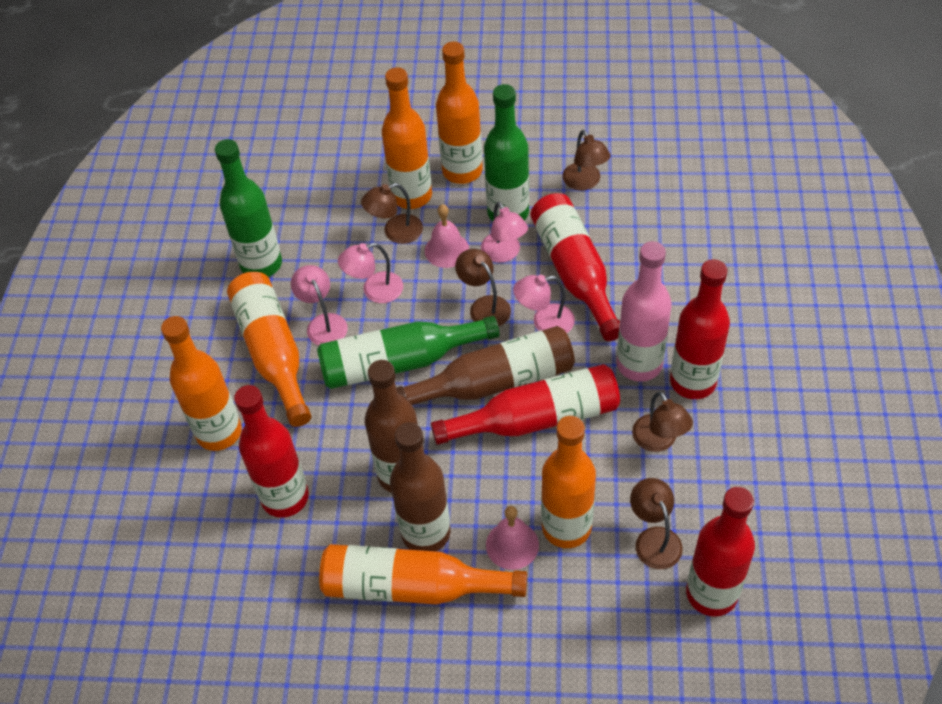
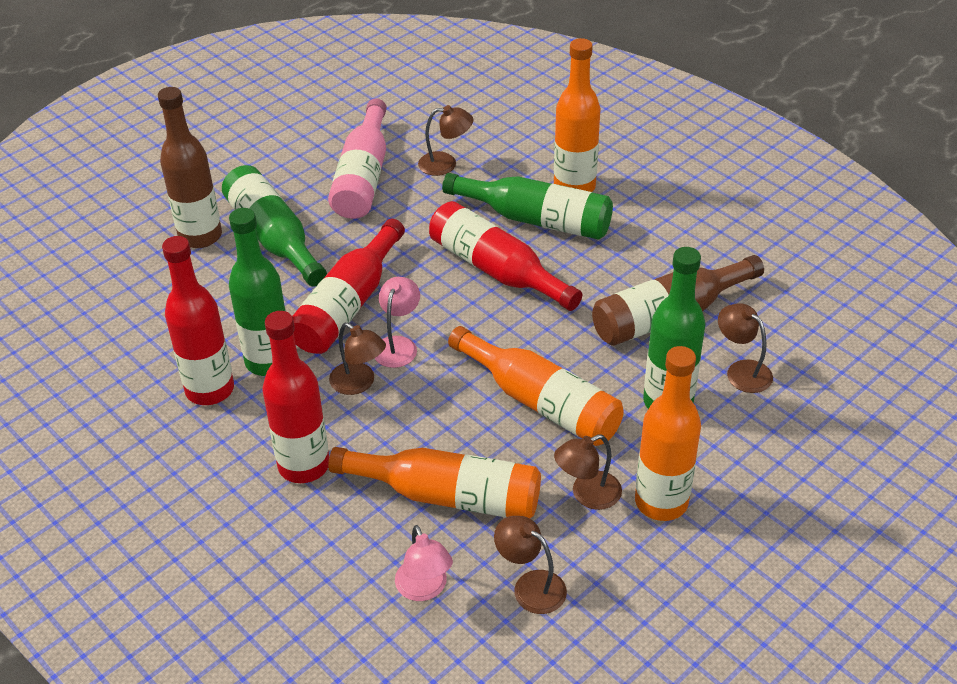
brown bottle: 3 -> 2
green bottle: 3 -> 4
orange bottle: 6 -> 4
pink bell: 2 -> 0
pink lamp: 4 -> 2
red bottle: 5 -> 4

